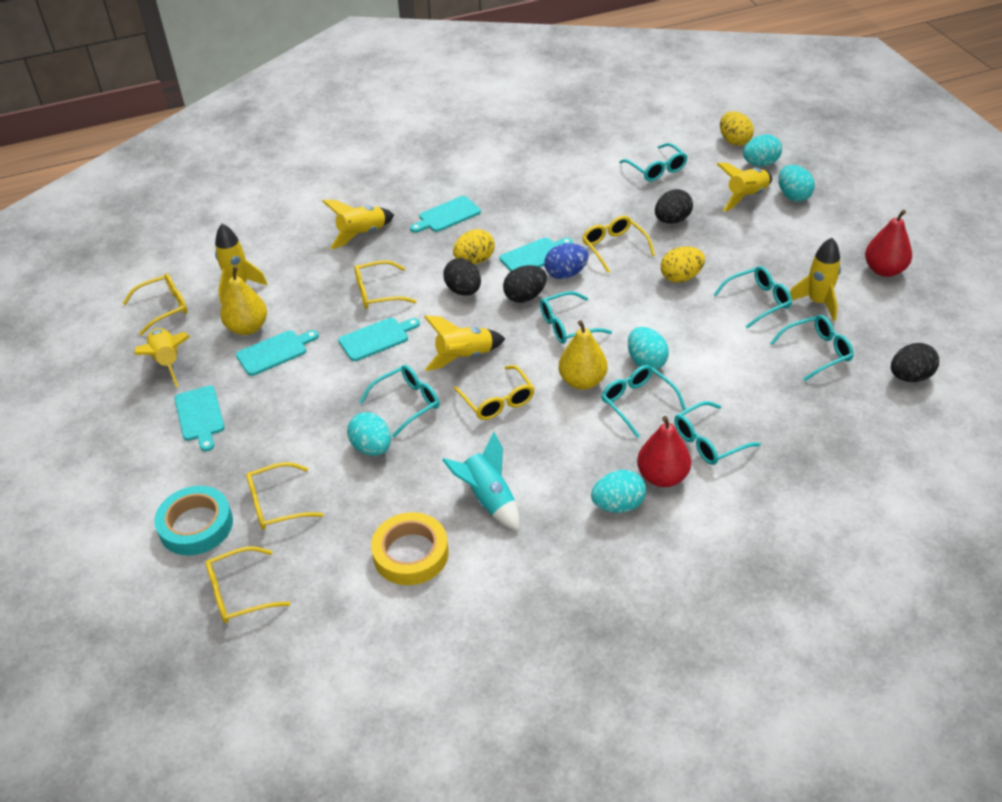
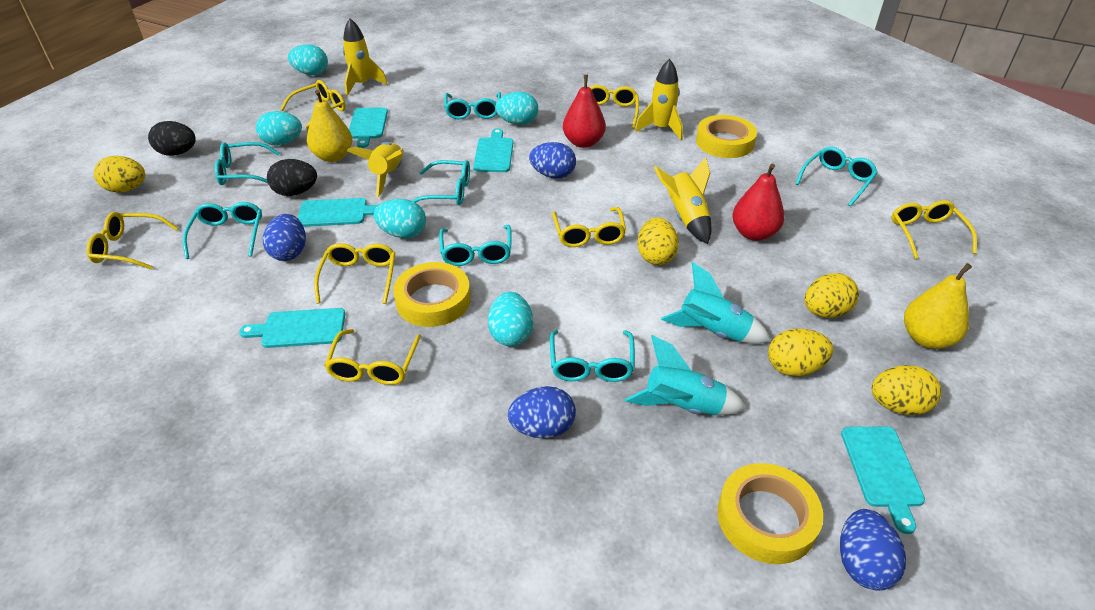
black egg: 4 -> 2
blue egg: 1 -> 4
turquoise rocket: 1 -> 2
turquoise tape: 1 -> 0
yellow egg: 3 -> 5
yellow glasses: 6 -> 7
yellow rocket: 6 -> 4
yellow tape: 1 -> 3

